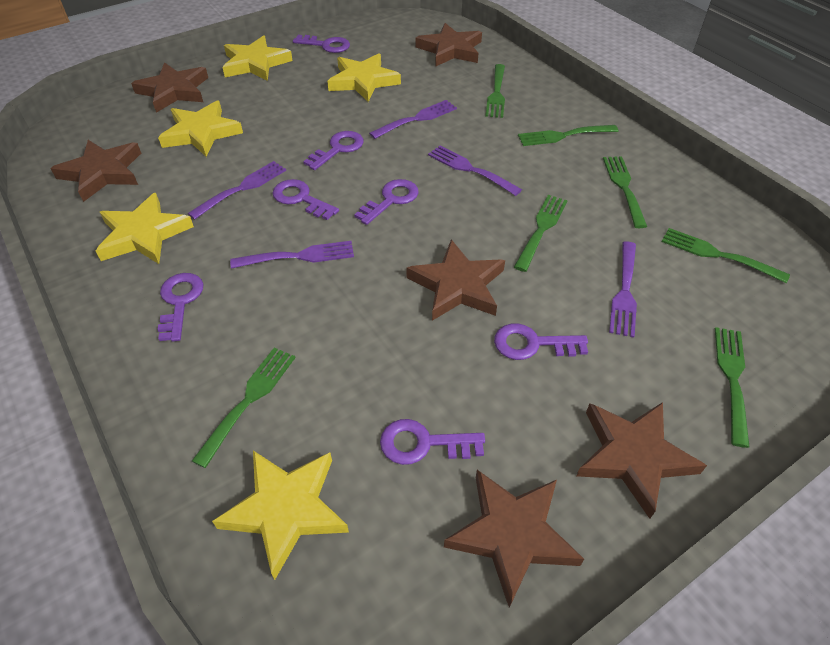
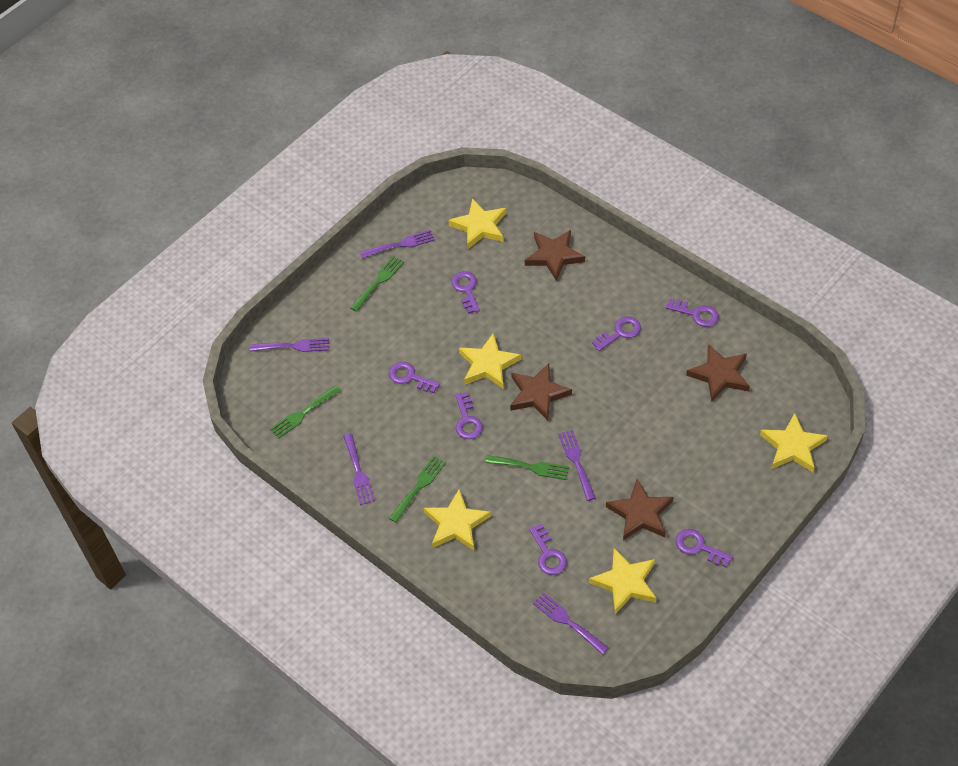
brown star: 6 -> 4
green fork: 7 -> 4

